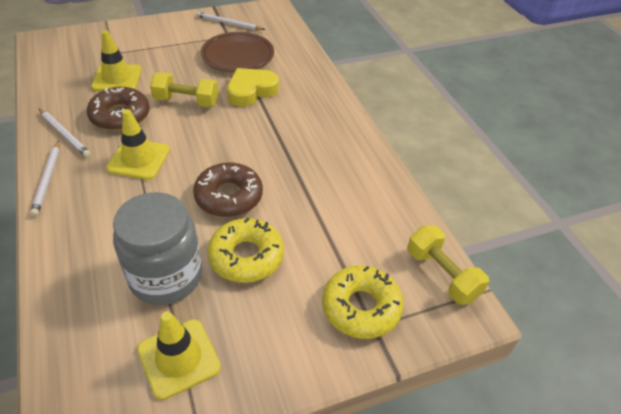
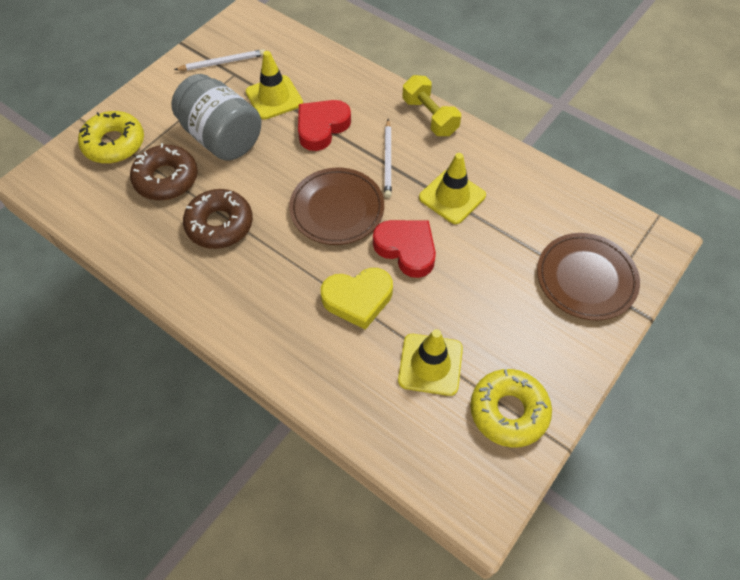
brown plate: 1 -> 2
red heart: 0 -> 2
white pencil: 3 -> 2
yellow dumbbell: 2 -> 1

